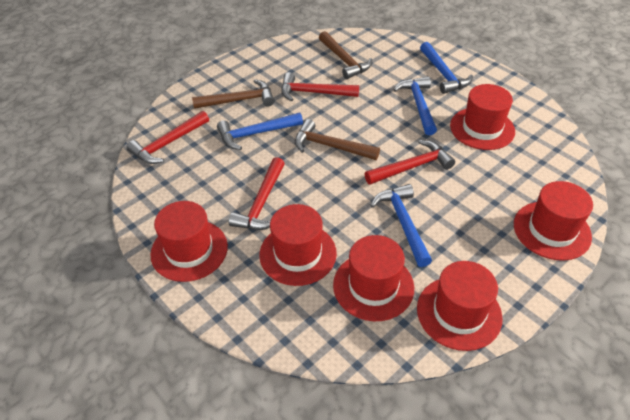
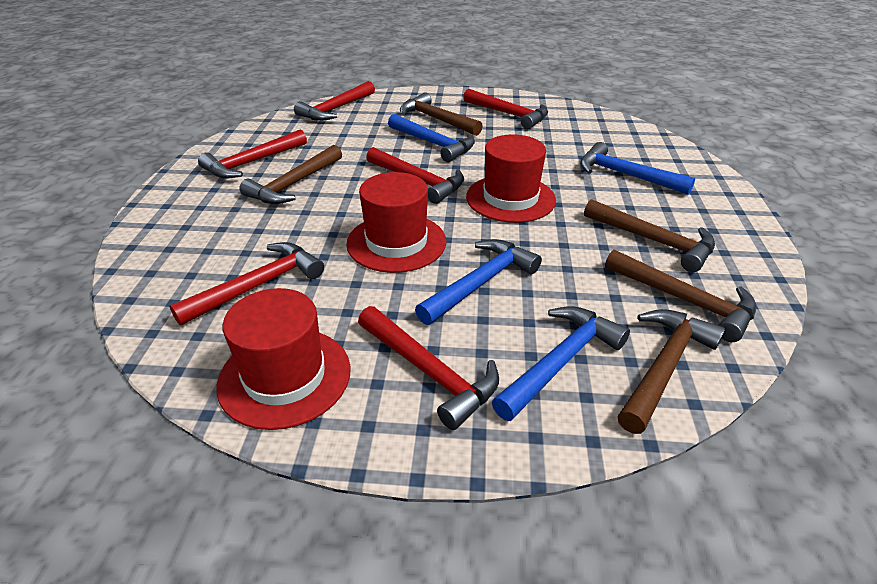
brown hammer: 3 -> 5
red hammer: 4 -> 6
red hat: 6 -> 3

